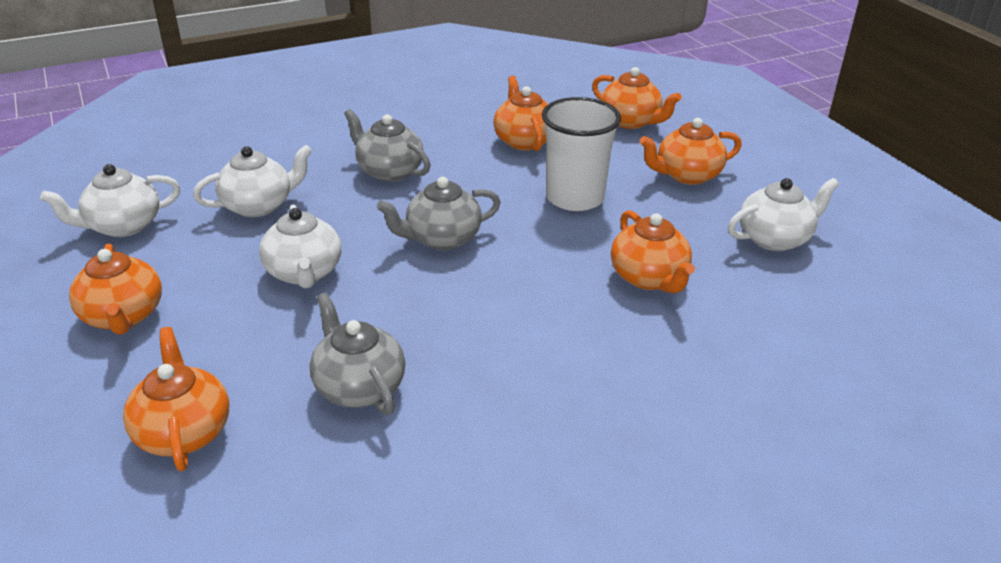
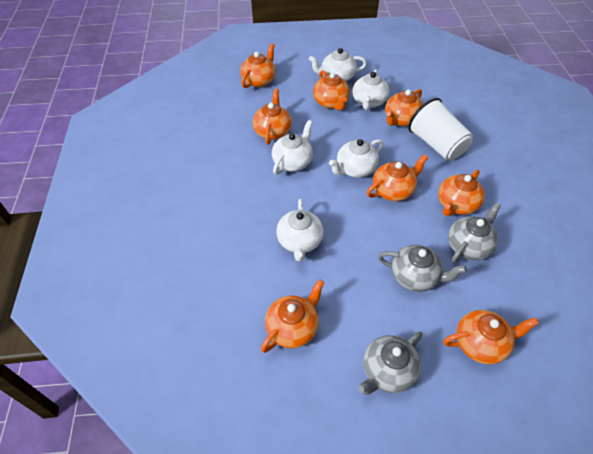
orange teapot: 6 -> 8
white teapot: 4 -> 5

